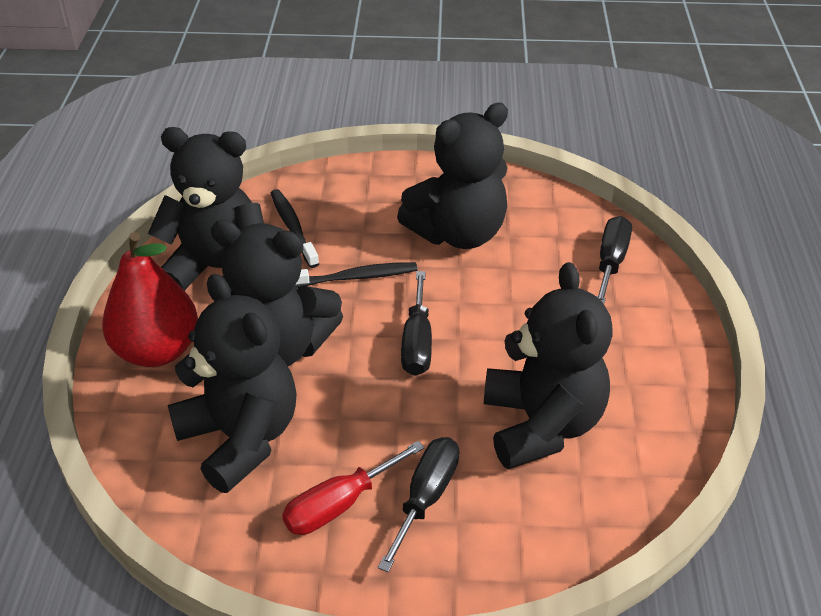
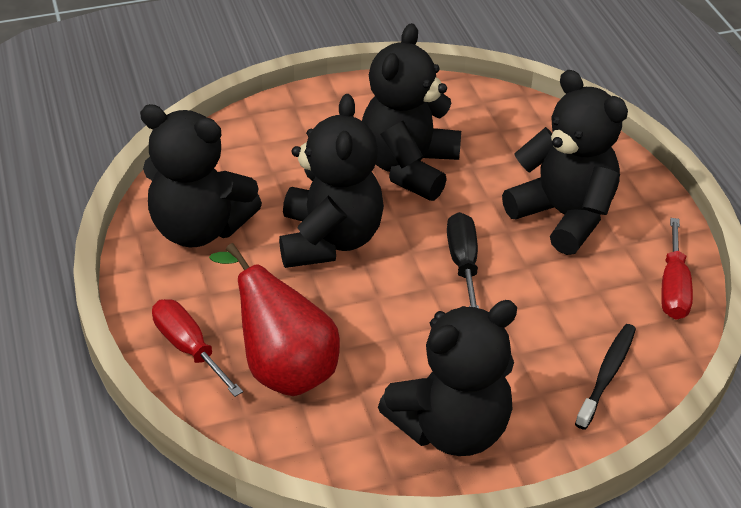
black screwdriver: 3 -> 1
black toothbrush: 2 -> 1
red screwdriver: 1 -> 2

